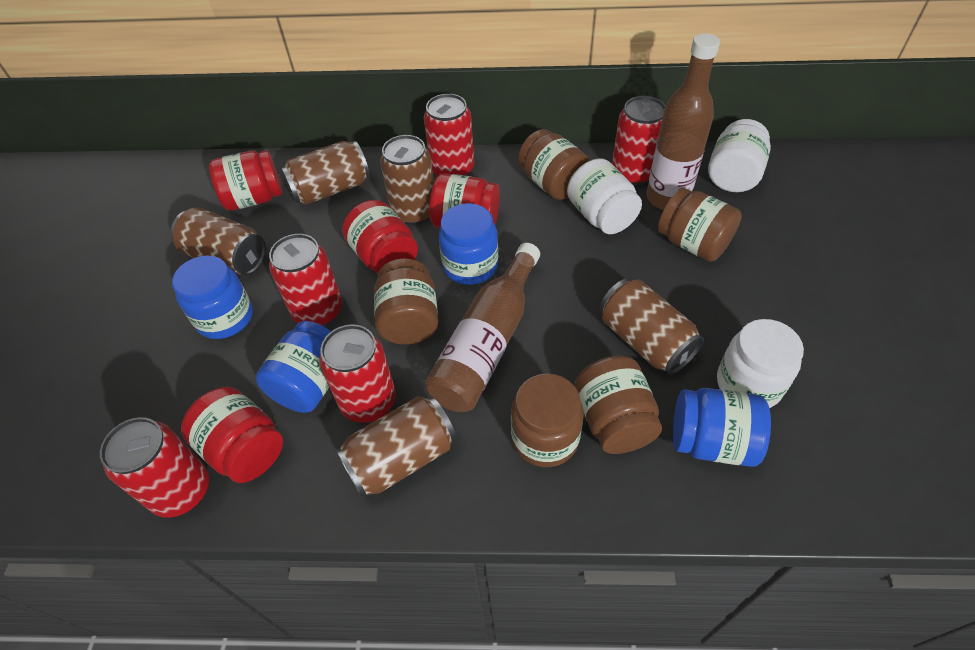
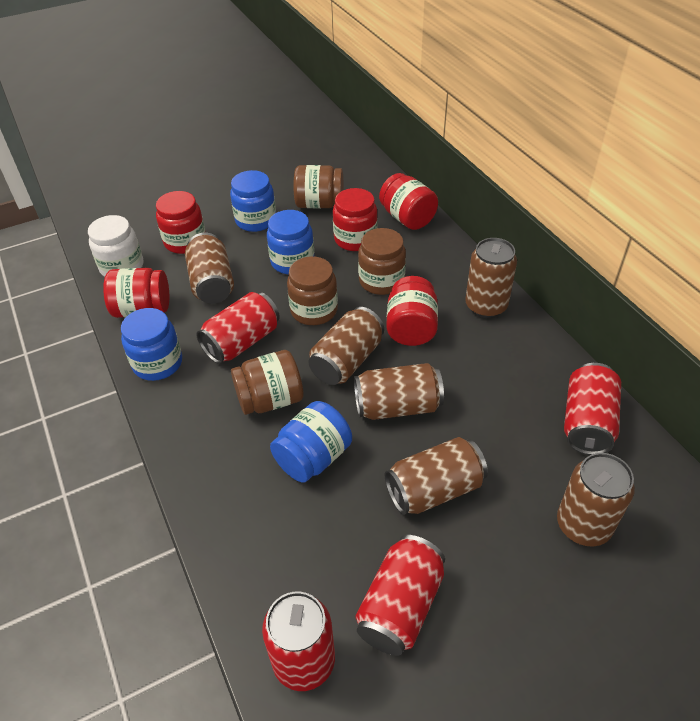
brown bottle: 2 -> 0
brown can: 5 -> 6
brown jar: 5 -> 4
red can: 5 -> 4
red jar: 4 -> 5
white jar: 3 -> 1

